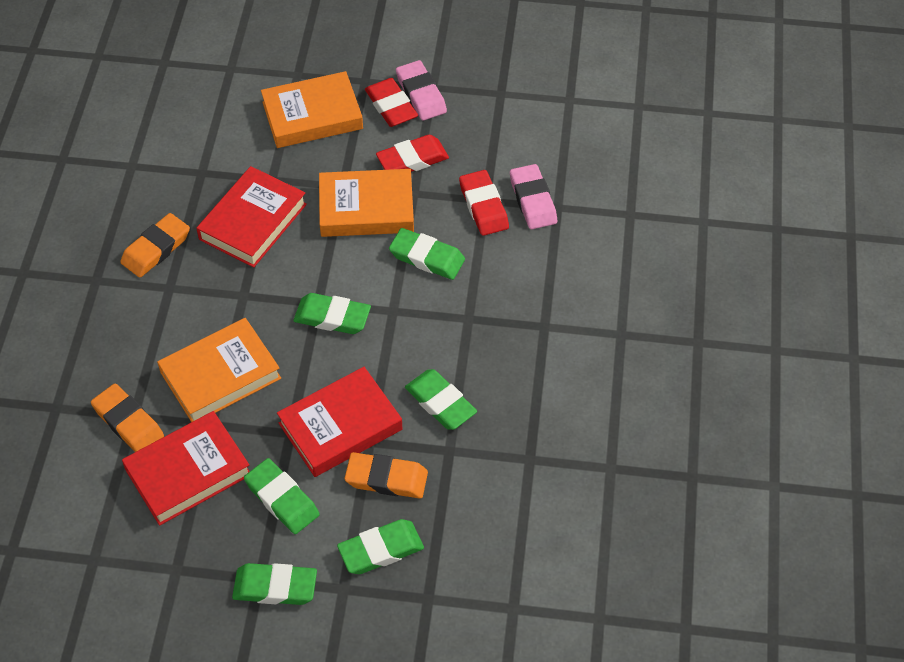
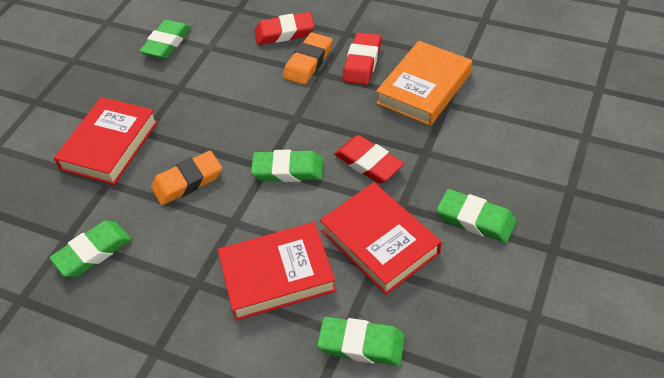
green eraser: 6 -> 5
orange book: 3 -> 1
orange eraser: 3 -> 2
pink eraser: 2 -> 0

